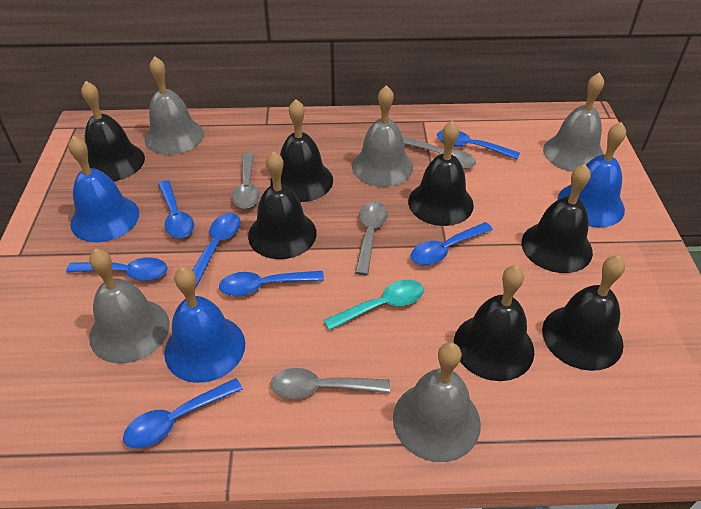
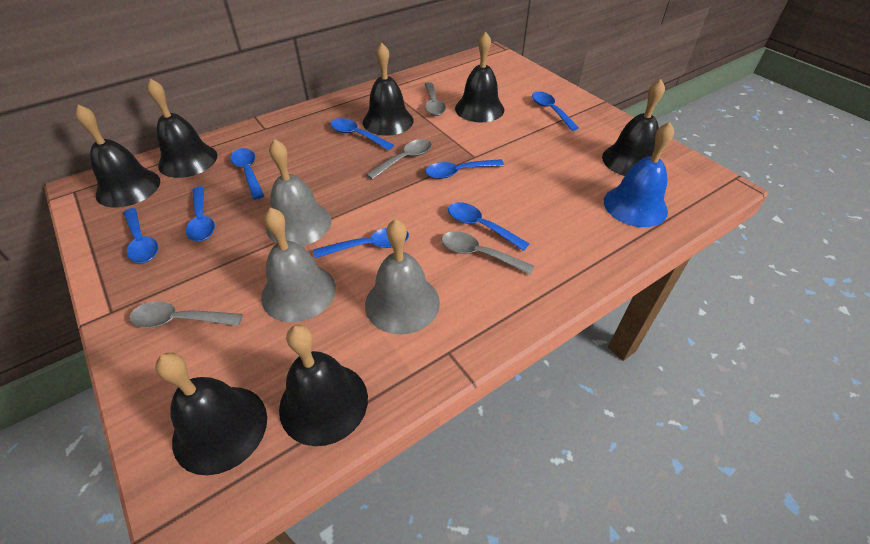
blue bell: 3 -> 1
blue spoon: 7 -> 8
grey bell: 5 -> 3
turquoise spoon: 1 -> 0

